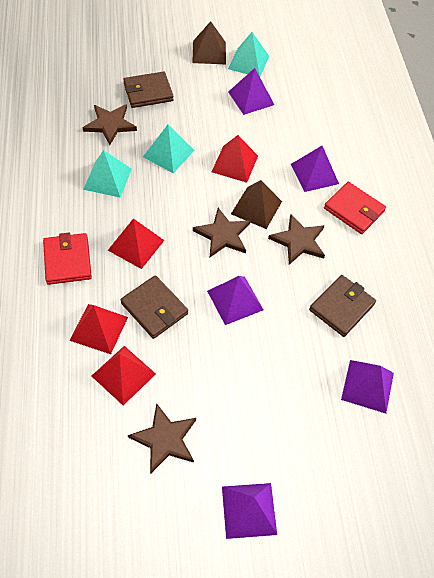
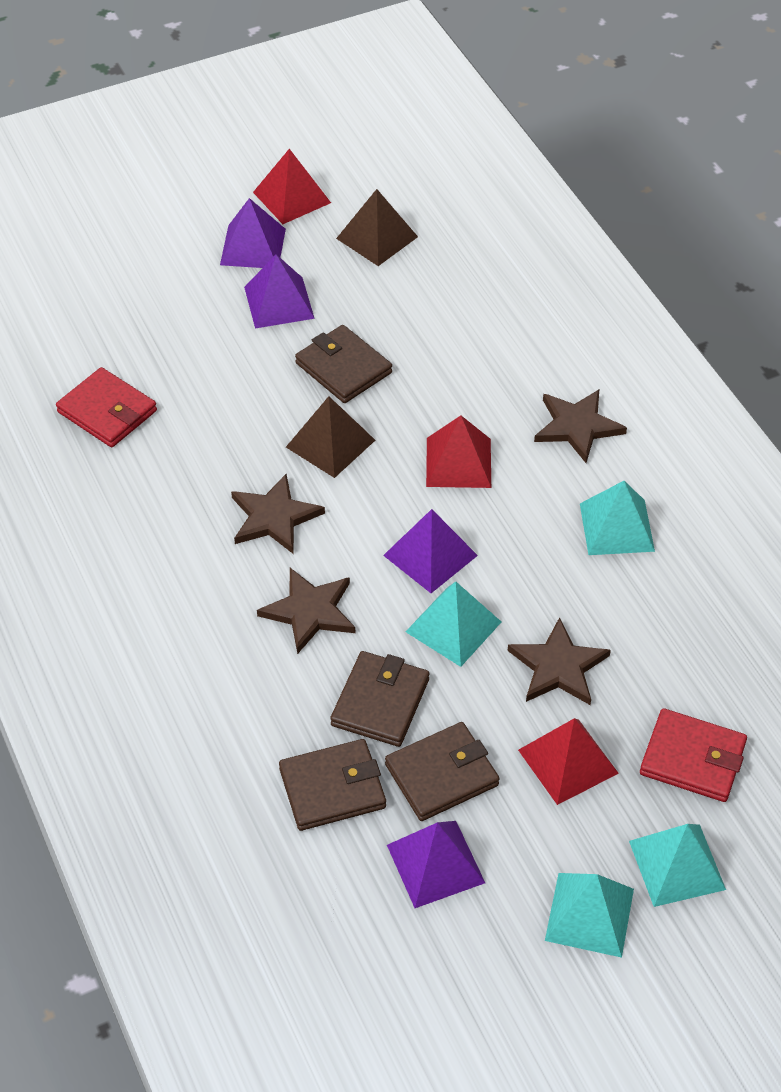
brown wallet: 3 -> 4
purple pyramid: 5 -> 4
red pyramid: 4 -> 3
turquoise pyramid: 3 -> 4

